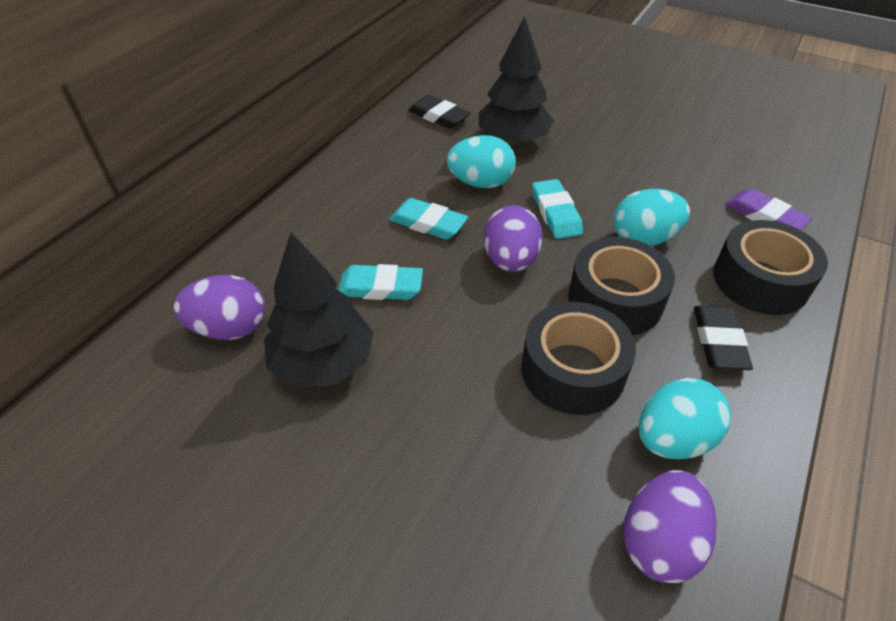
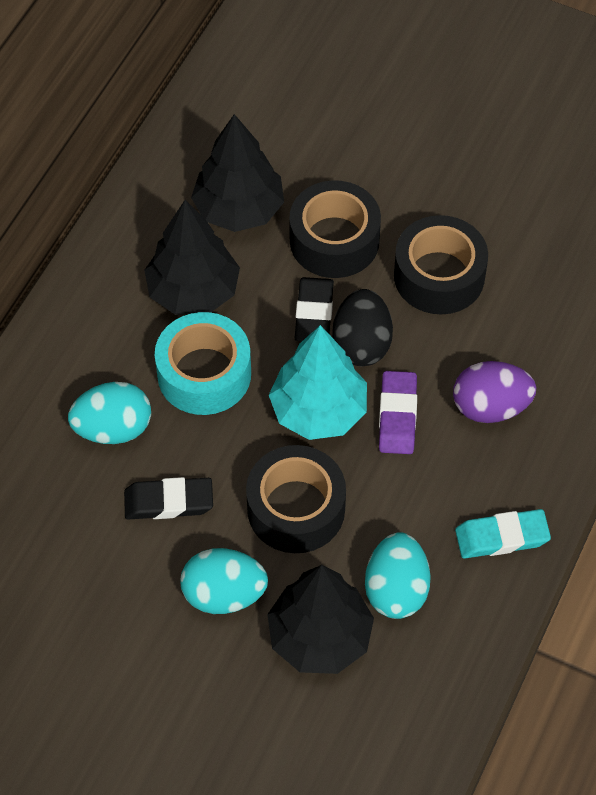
black egg: 0 -> 1
black tree: 2 -> 3
purple egg: 3 -> 1
turquoise eraser: 3 -> 1
turquoise tape: 0 -> 1
turquoise tree: 0 -> 1

